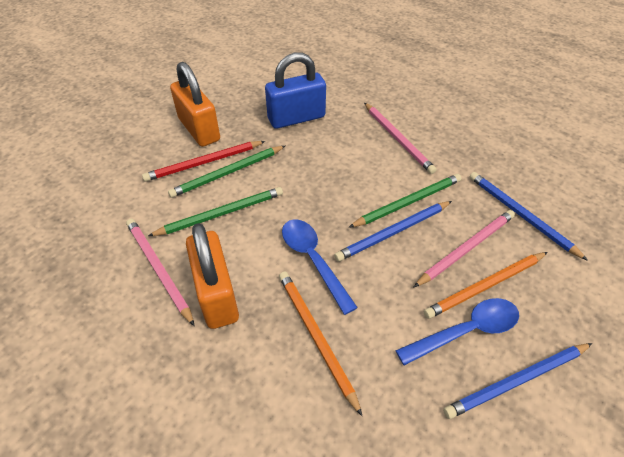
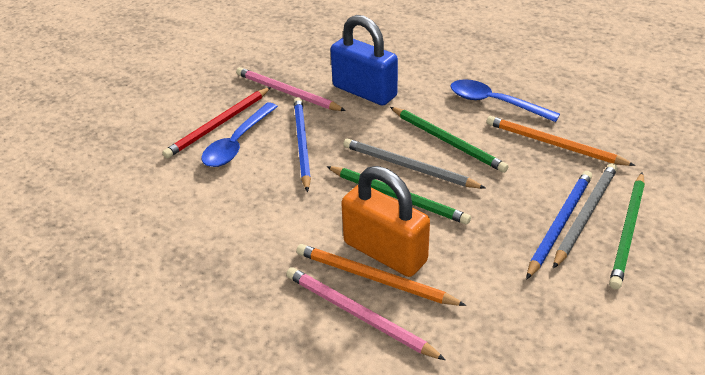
blue pencil: 3 -> 2
grey pencil: 0 -> 2
orange padlock: 2 -> 1
pink pencil: 3 -> 2

